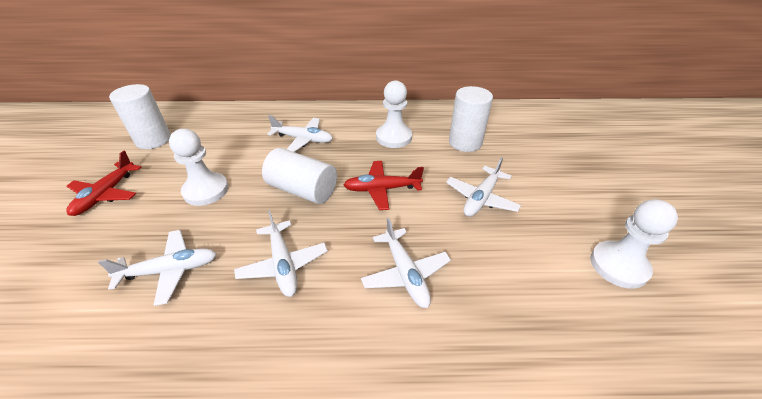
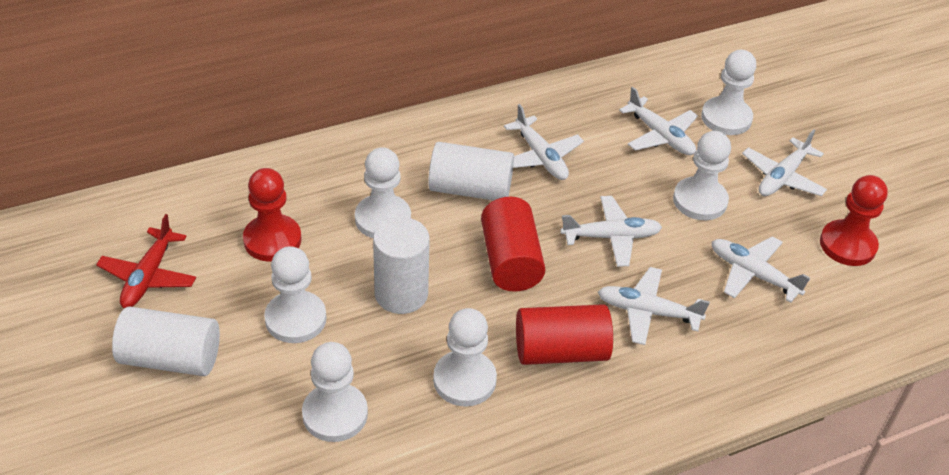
red cylinder: 0 -> 2
red pawn: 0 -> 2
red plane: 2 -> 1
white pawn: 3 -> 6
white plane: 5 -> 6

